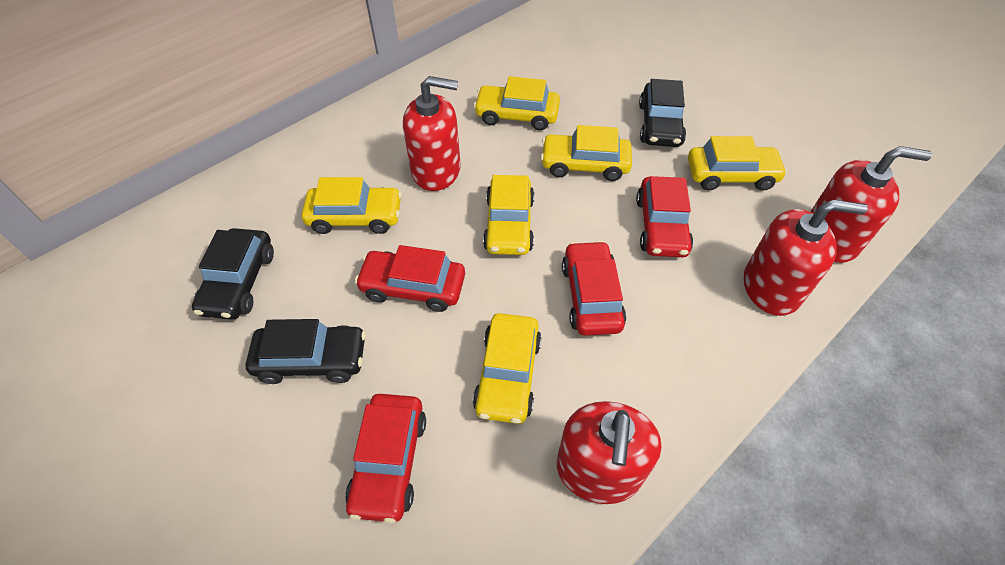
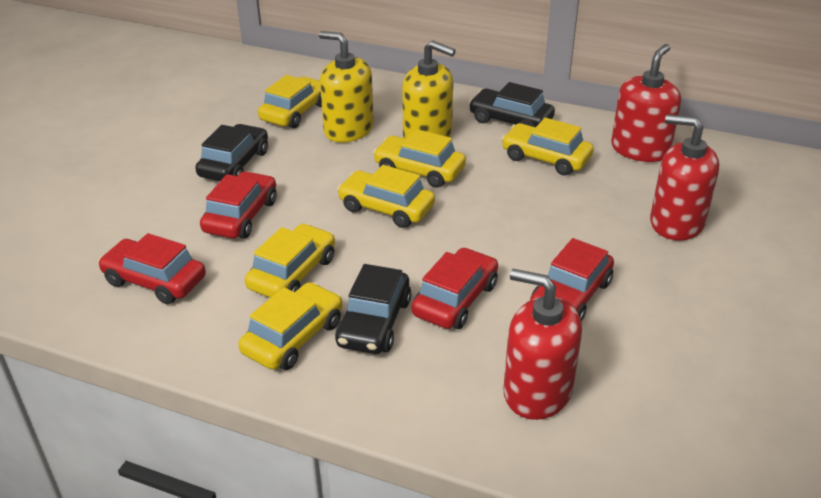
red soap dispenser: 4 -> 3
yellow soap dispenser: 0 -> 2

